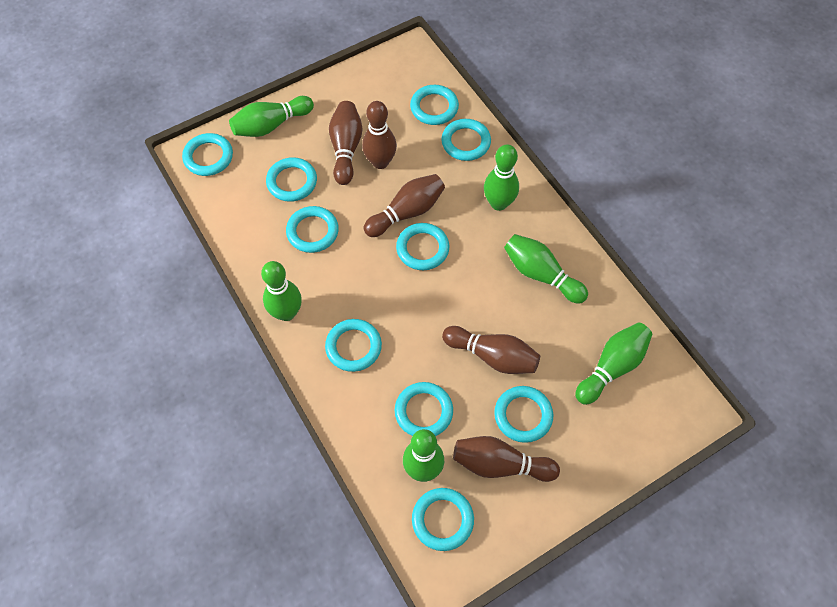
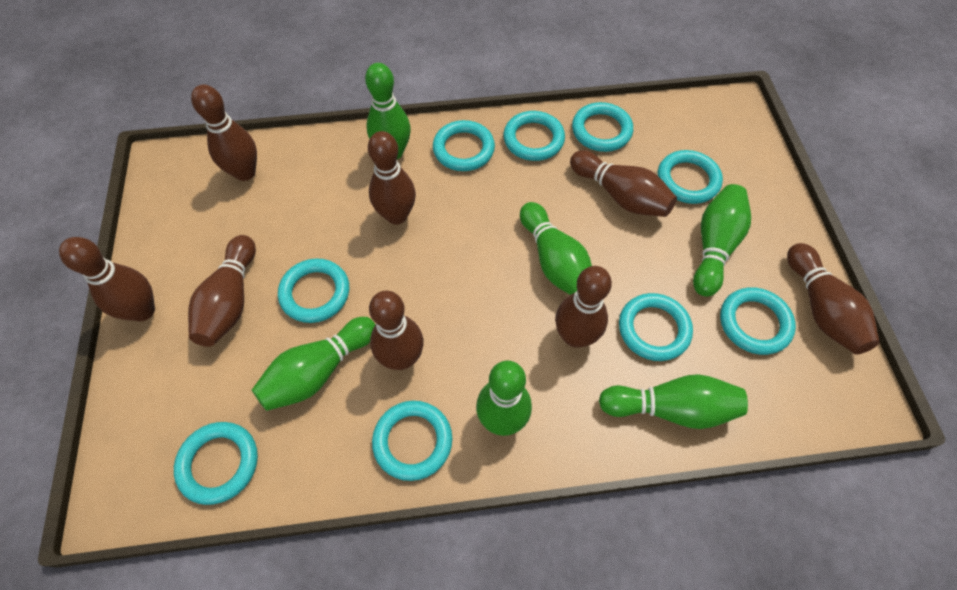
brown bowling pin: 5 -> 8
turquoise ring: 10 -> 9

